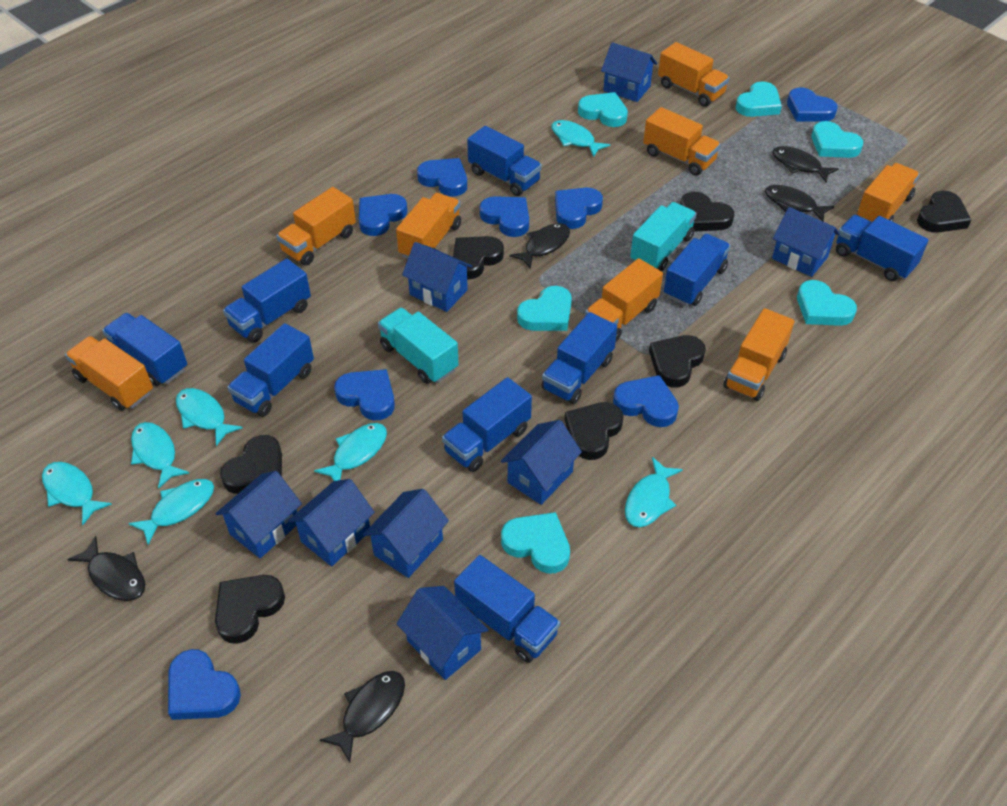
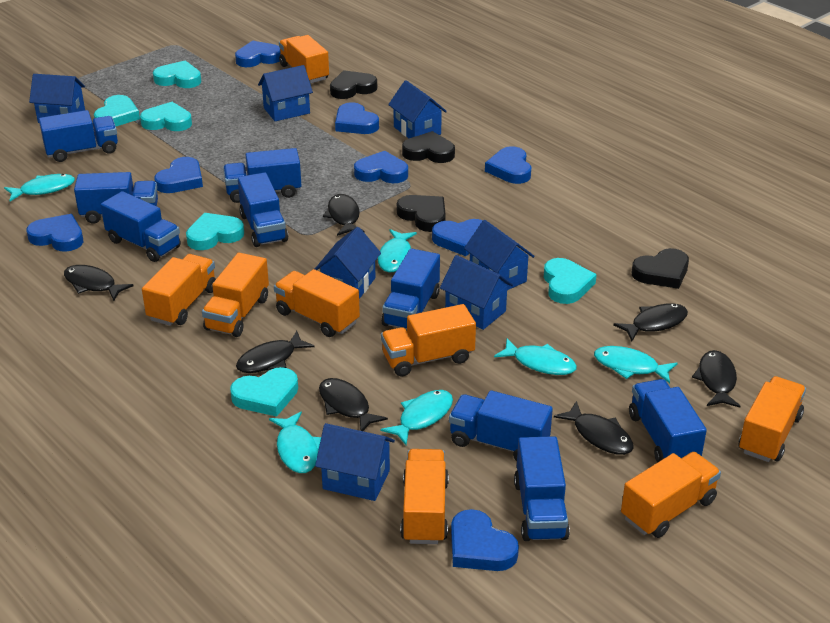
black fish: 5 -> 7
black heart: 7 -> 4
blue house: 8 -> 7
turquoise fish: 7 -> 6
turquoise truck: 2 -> 0

